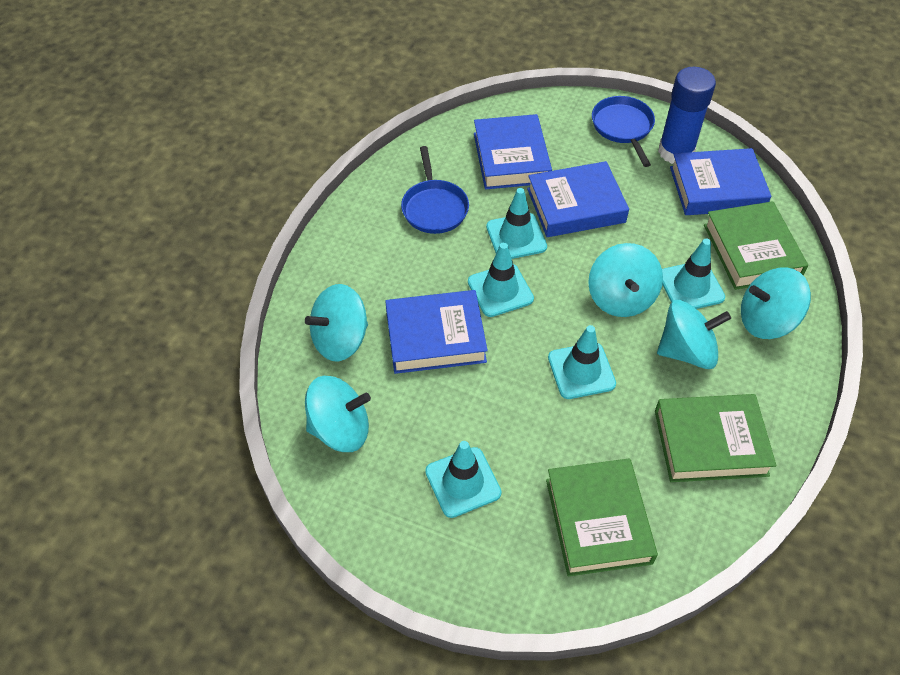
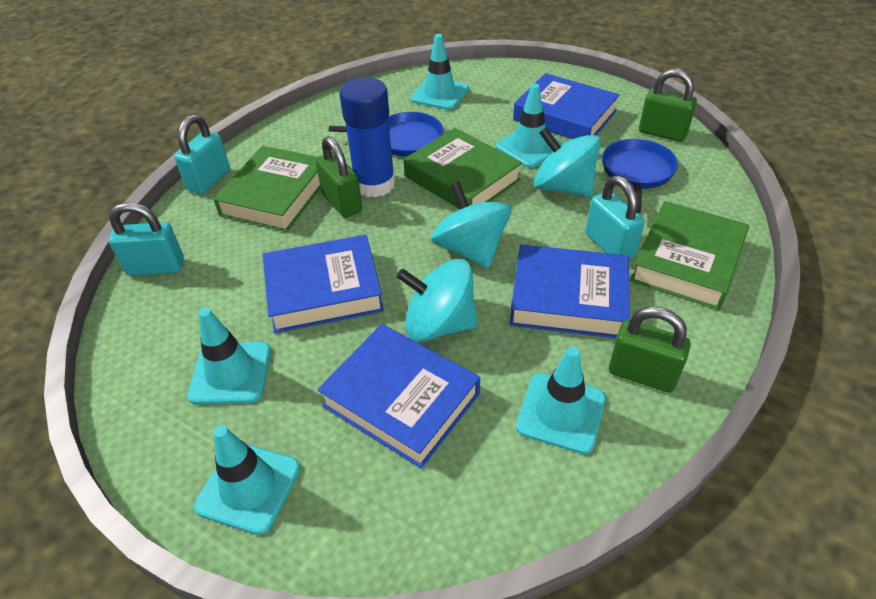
green padlock: 0 -> 3
turquoise padlock: 0 -> 3
turquoise spinning top: 5 -> 3

